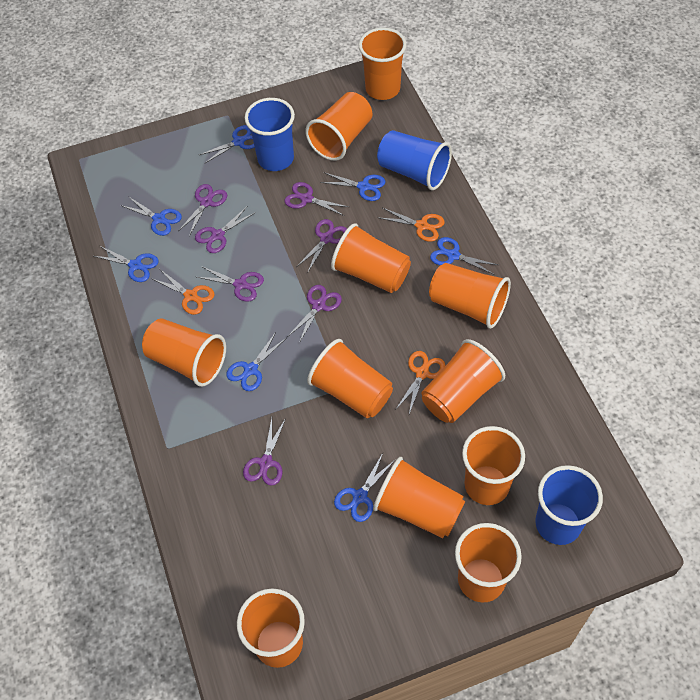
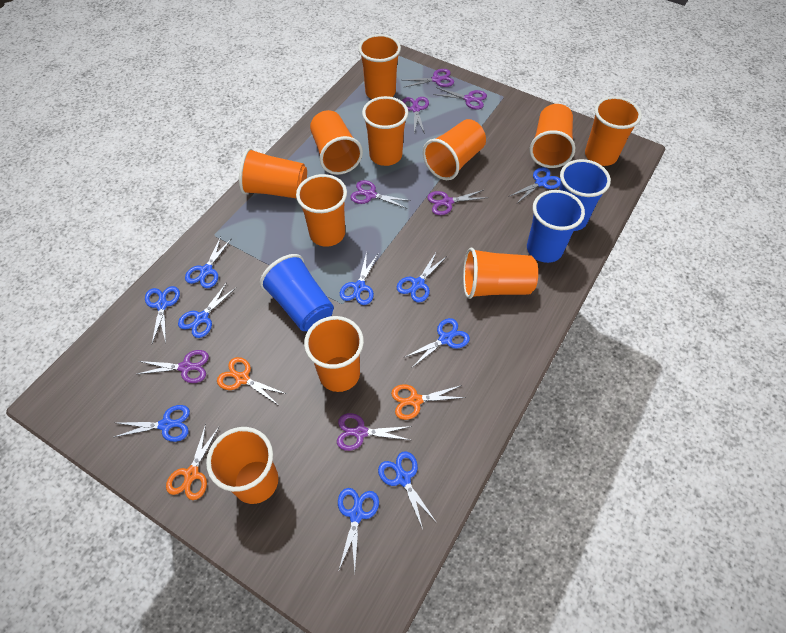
blue scissors: 7 -> 10

